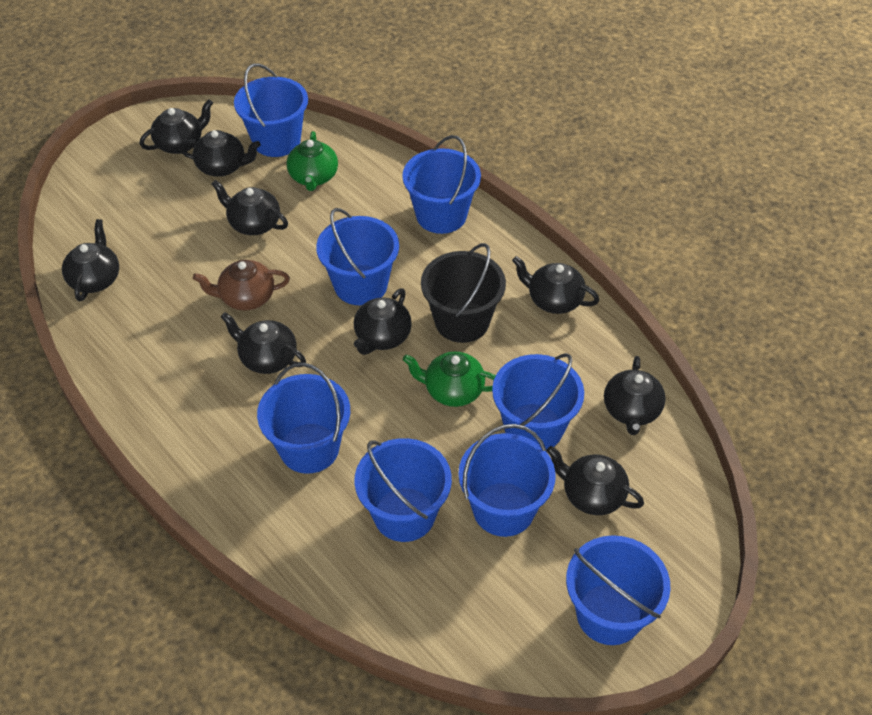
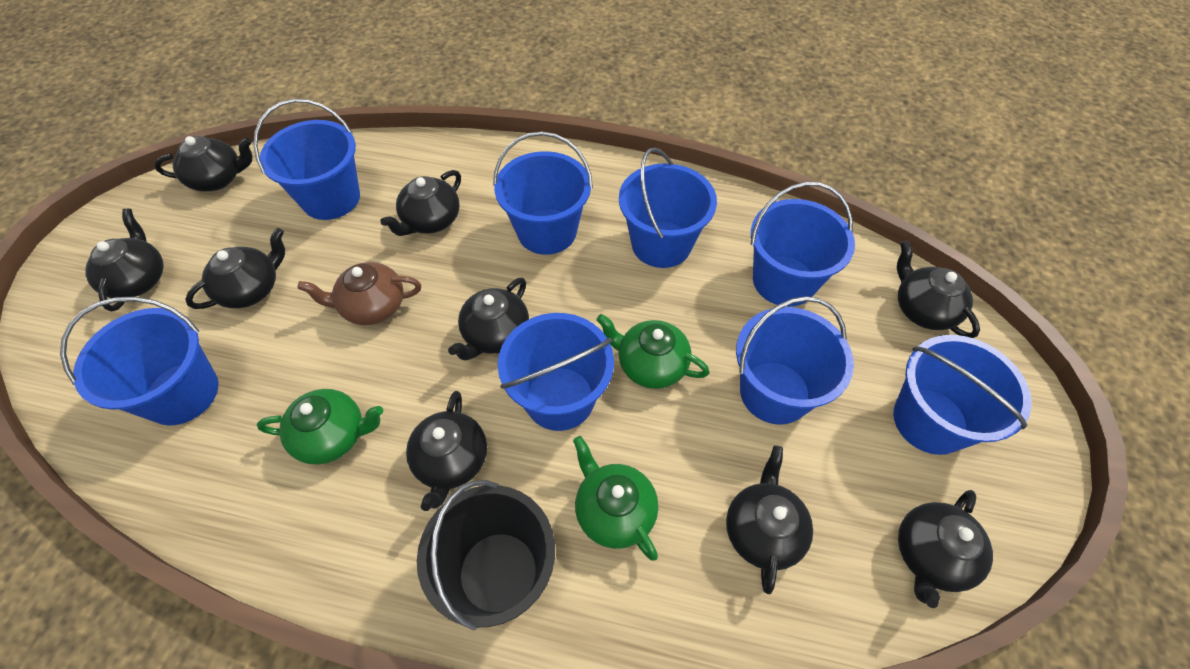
green teapot: 2 -> 3

